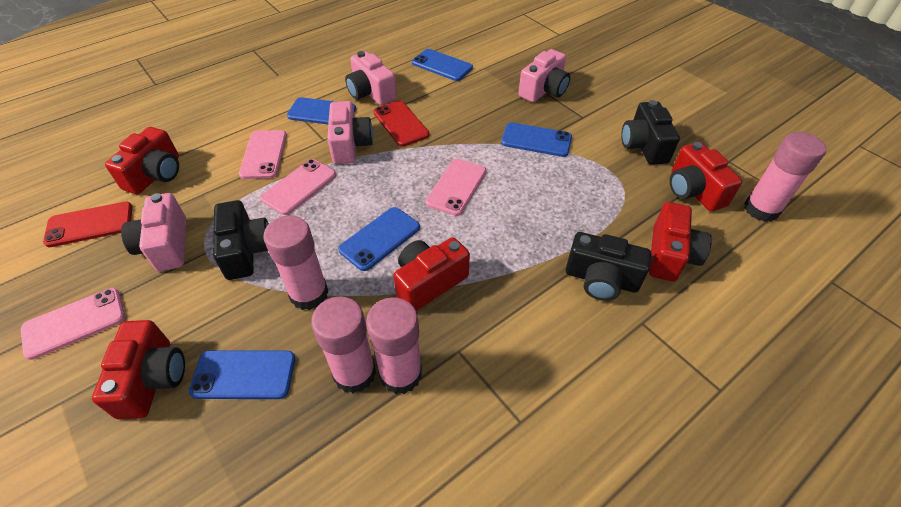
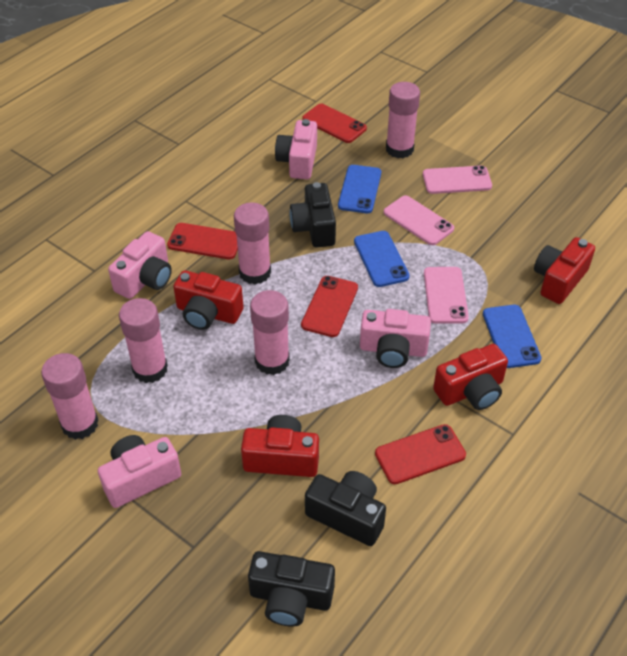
blue phone: 5 -> 3
pink glue stick: 4 -> 5
pink phone: 4 -> 3
red camera: 5 -> 4
red phone: 2 -> 4

